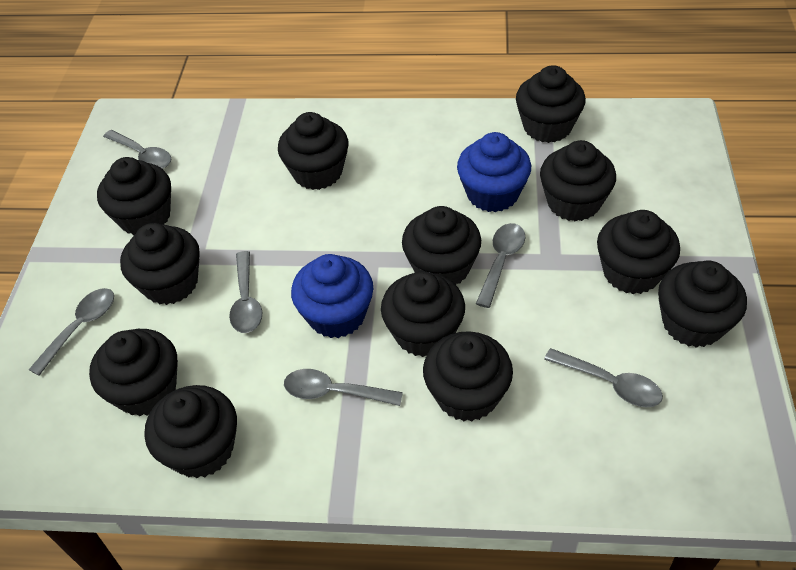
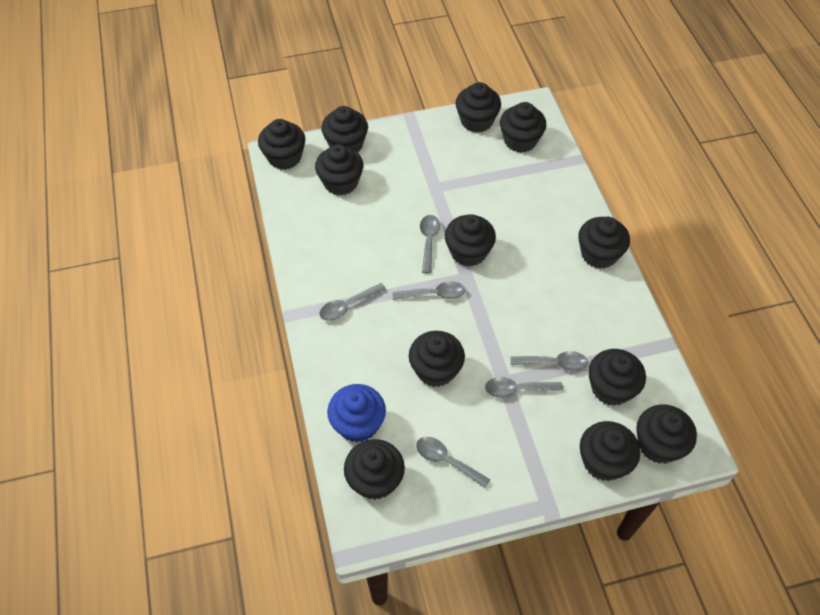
blue cupcake: 2 -> 1

